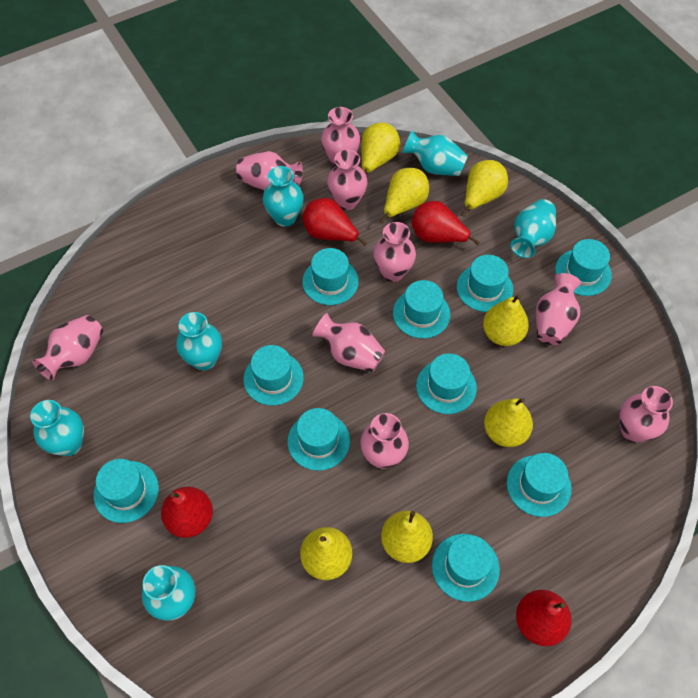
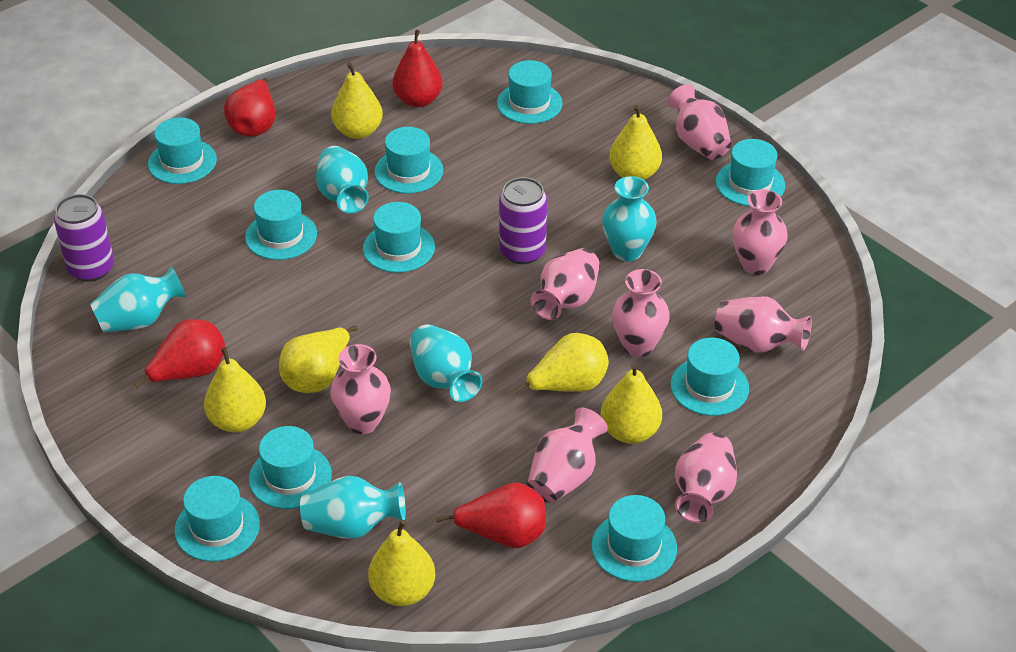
pink vase: 9 -> 8
purple can: 0 -> 2
turquoise vase: 6 -> 5

